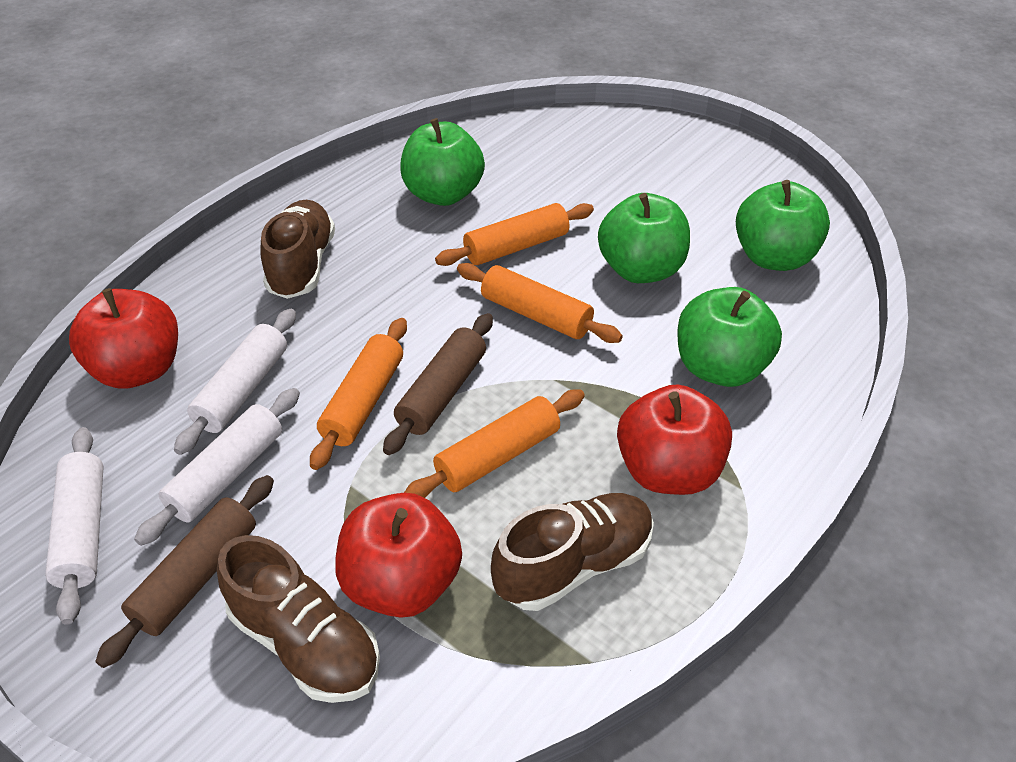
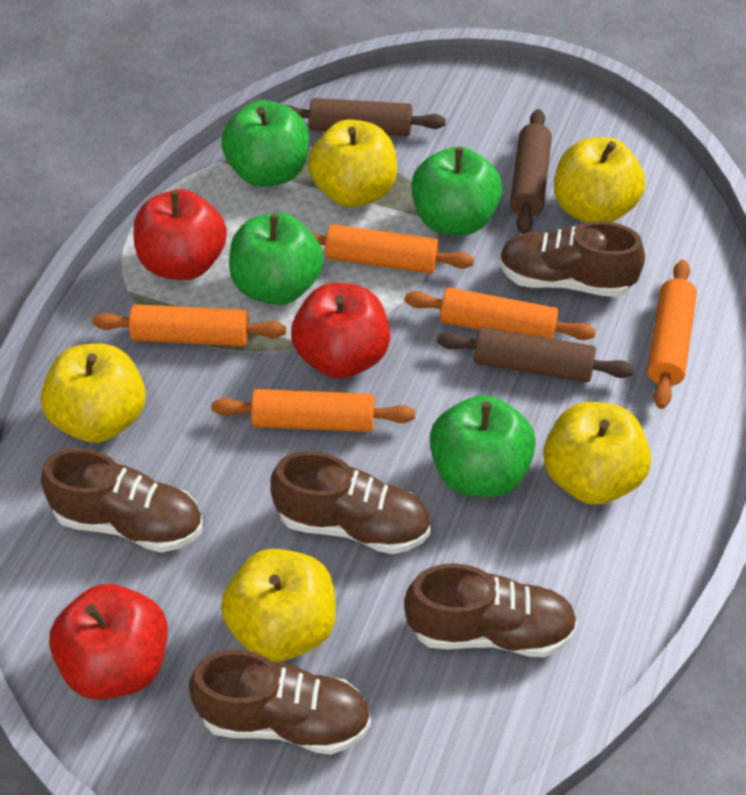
brown rolling pin: 2 -> 3
brown shoe: 3 -> 5
orange rolling pin: 4 -> 5
white rolling pin: 3 -> 0
yellow apple: 0 -> 5

